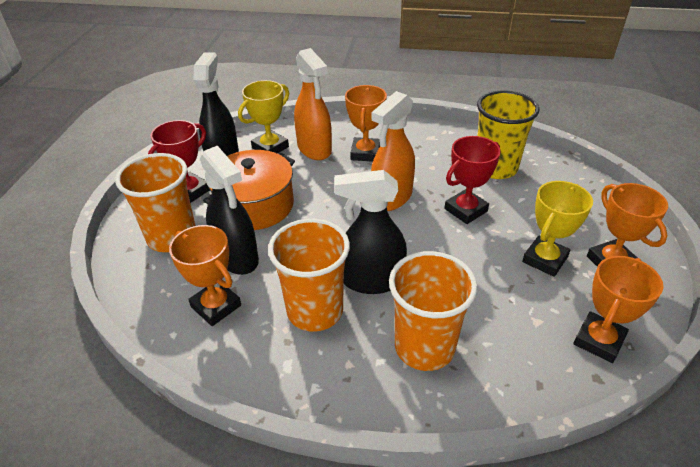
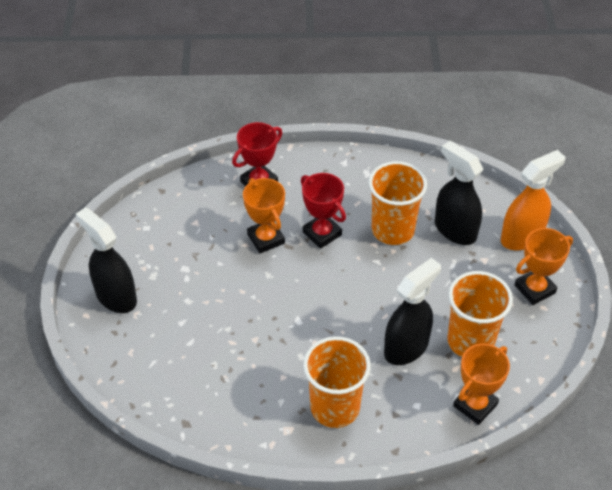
orange pot: 1 -> 0
orange spray bottle: 2 -> 1
orange trophy: 4 -> 3
yellow cup: 1 -> 0
yellow trophy: 2 -> 0

